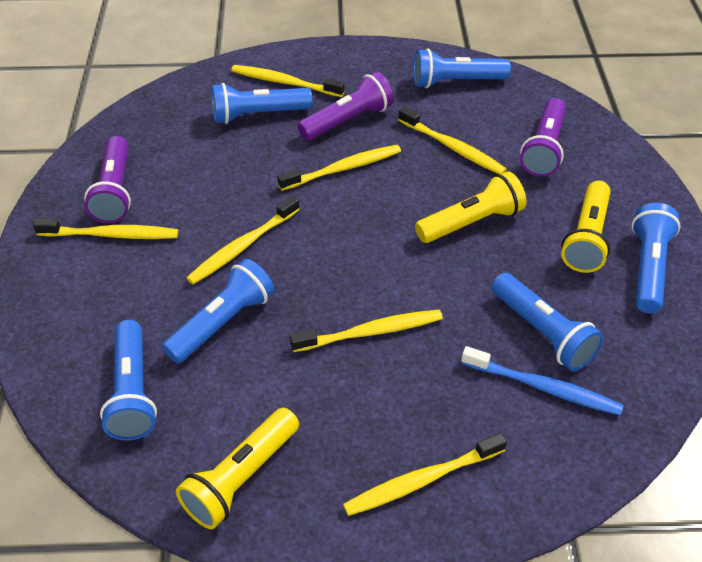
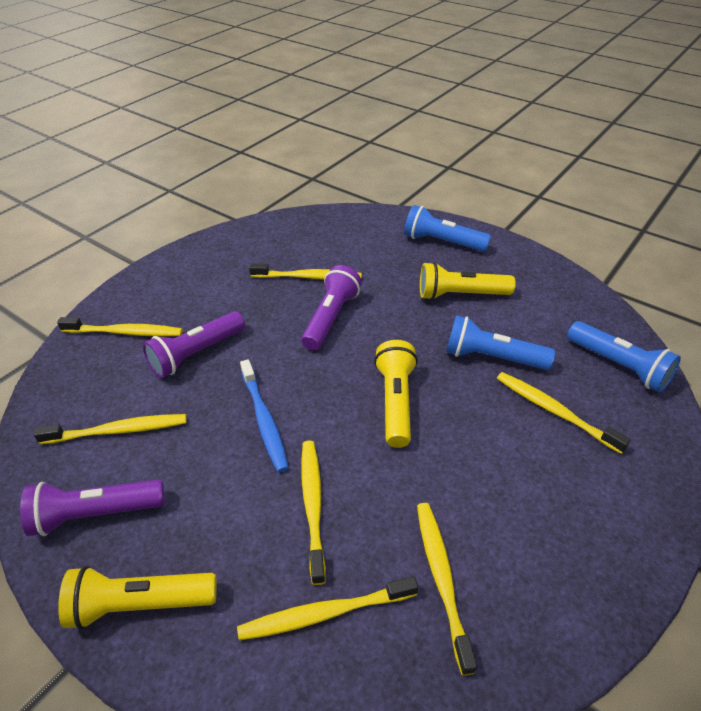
blue flashlight: 6 -> 3

